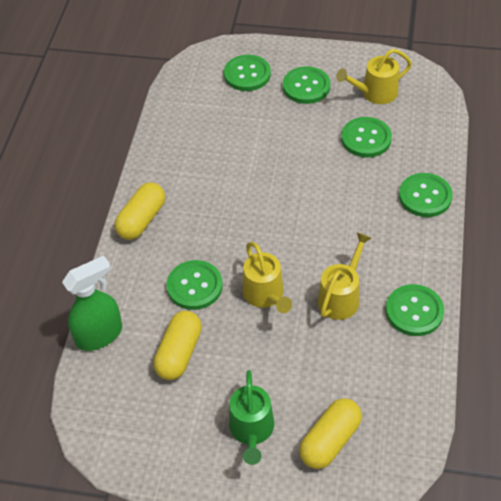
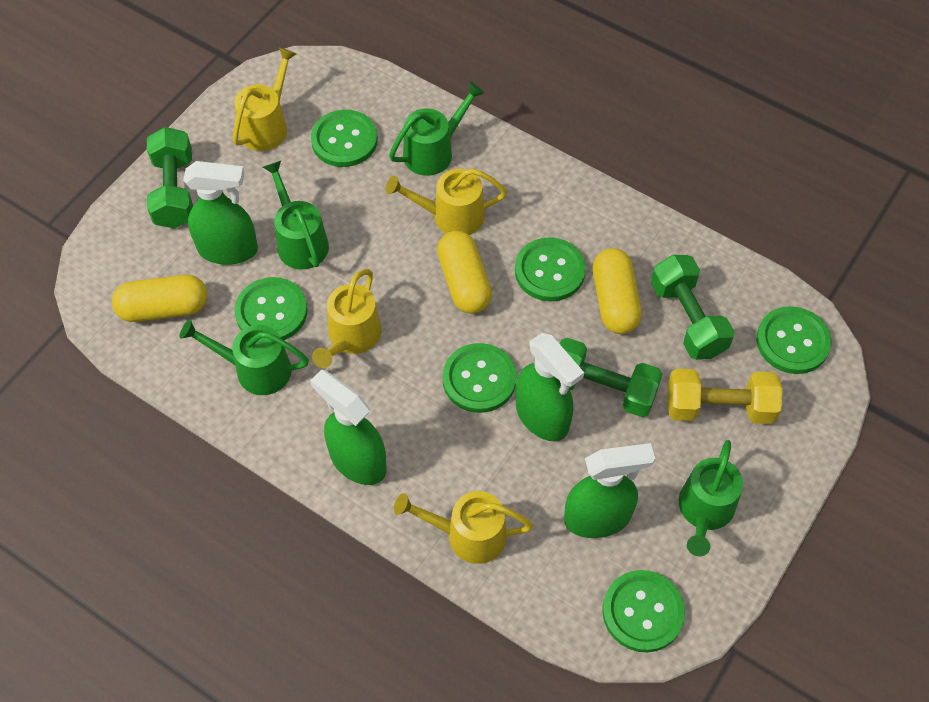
green dumbbell: 0 -> 3
green spray bottle: 1 -> 4
green watering can: 1 -> 4
yellow dumbbell: 0 -> 1
yellow watering can: 3 -> 4

